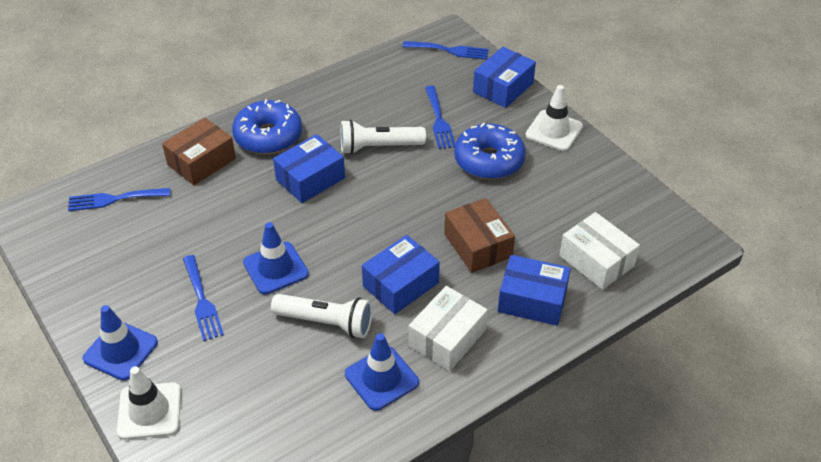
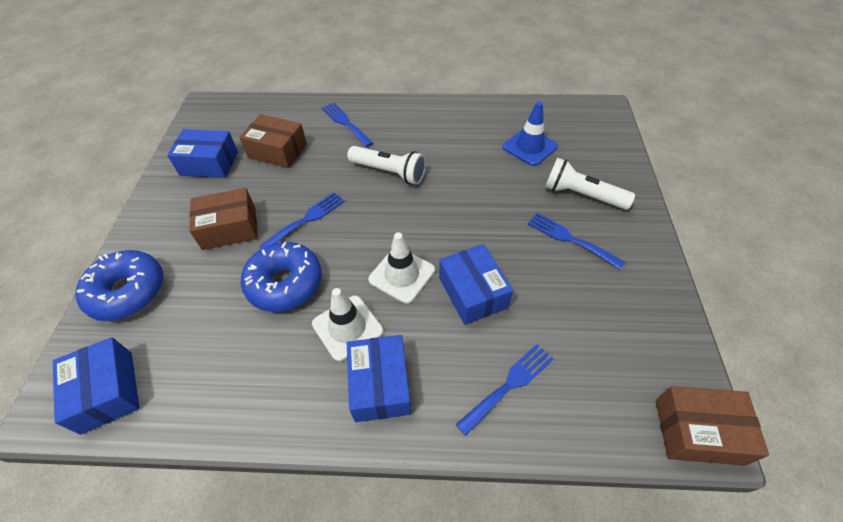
blue traffic cone: 3 -> 1
brown box: 2 -> 3
white box: 2 -> 0

